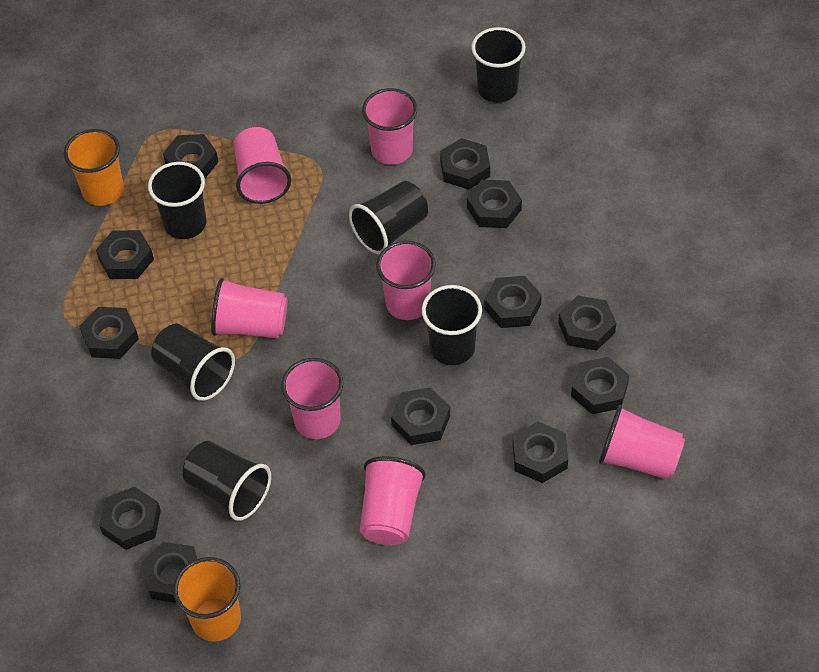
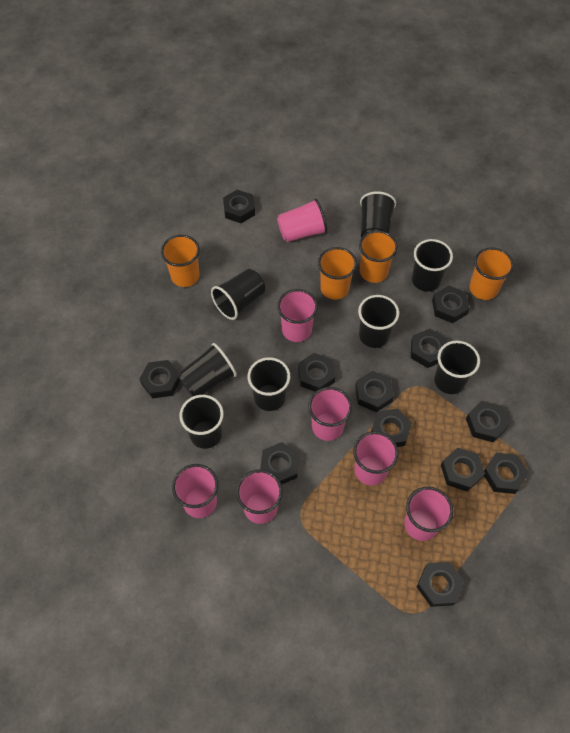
black cup: 6 -> 8
orange cup: 2 -> 4

